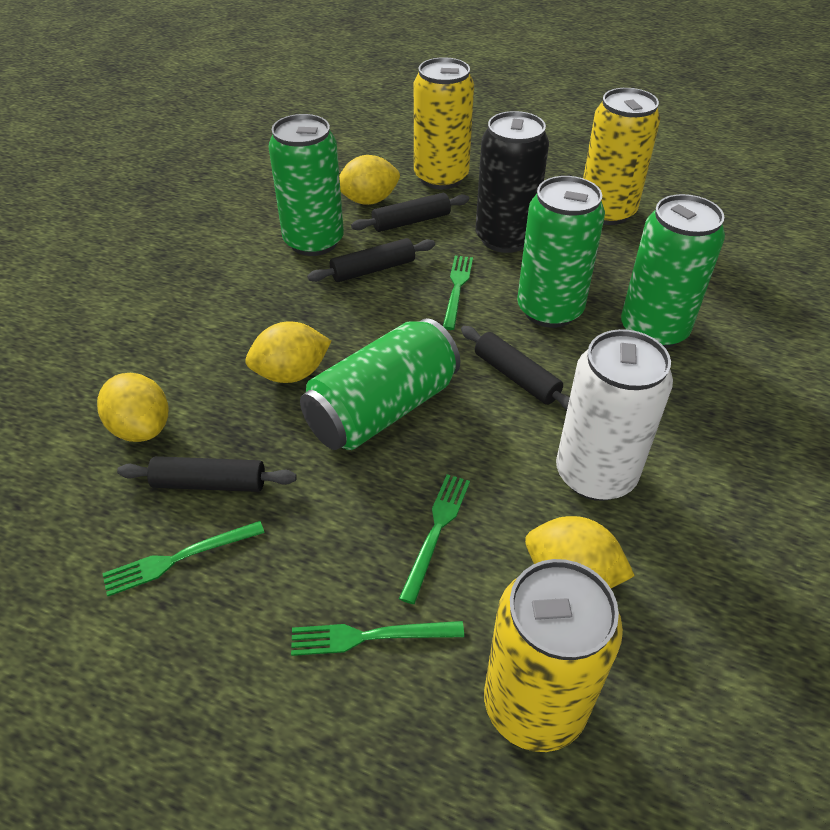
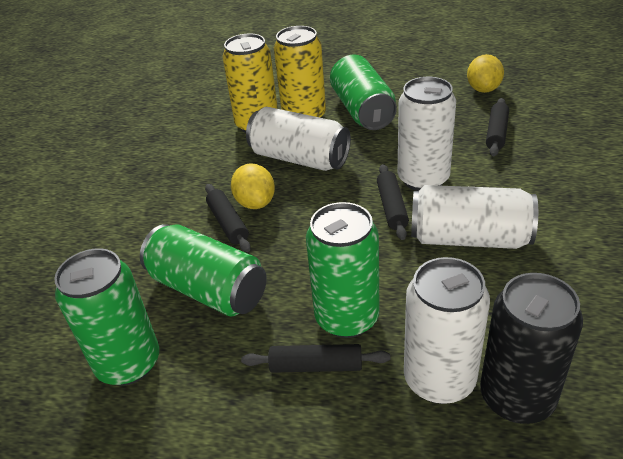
green fork: 4 -> 0
white can: 1 -> 4
yellow can: 3 -> 2
yellow lemon: 4 -> 2

